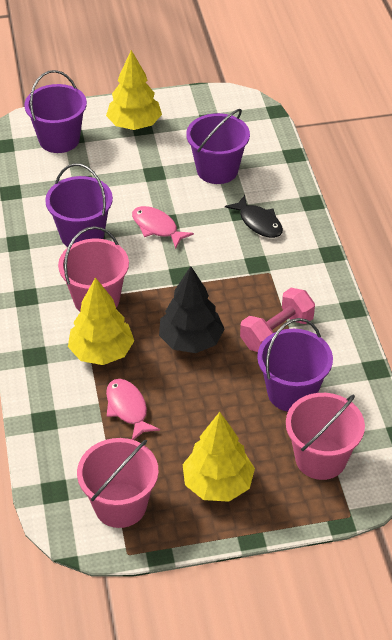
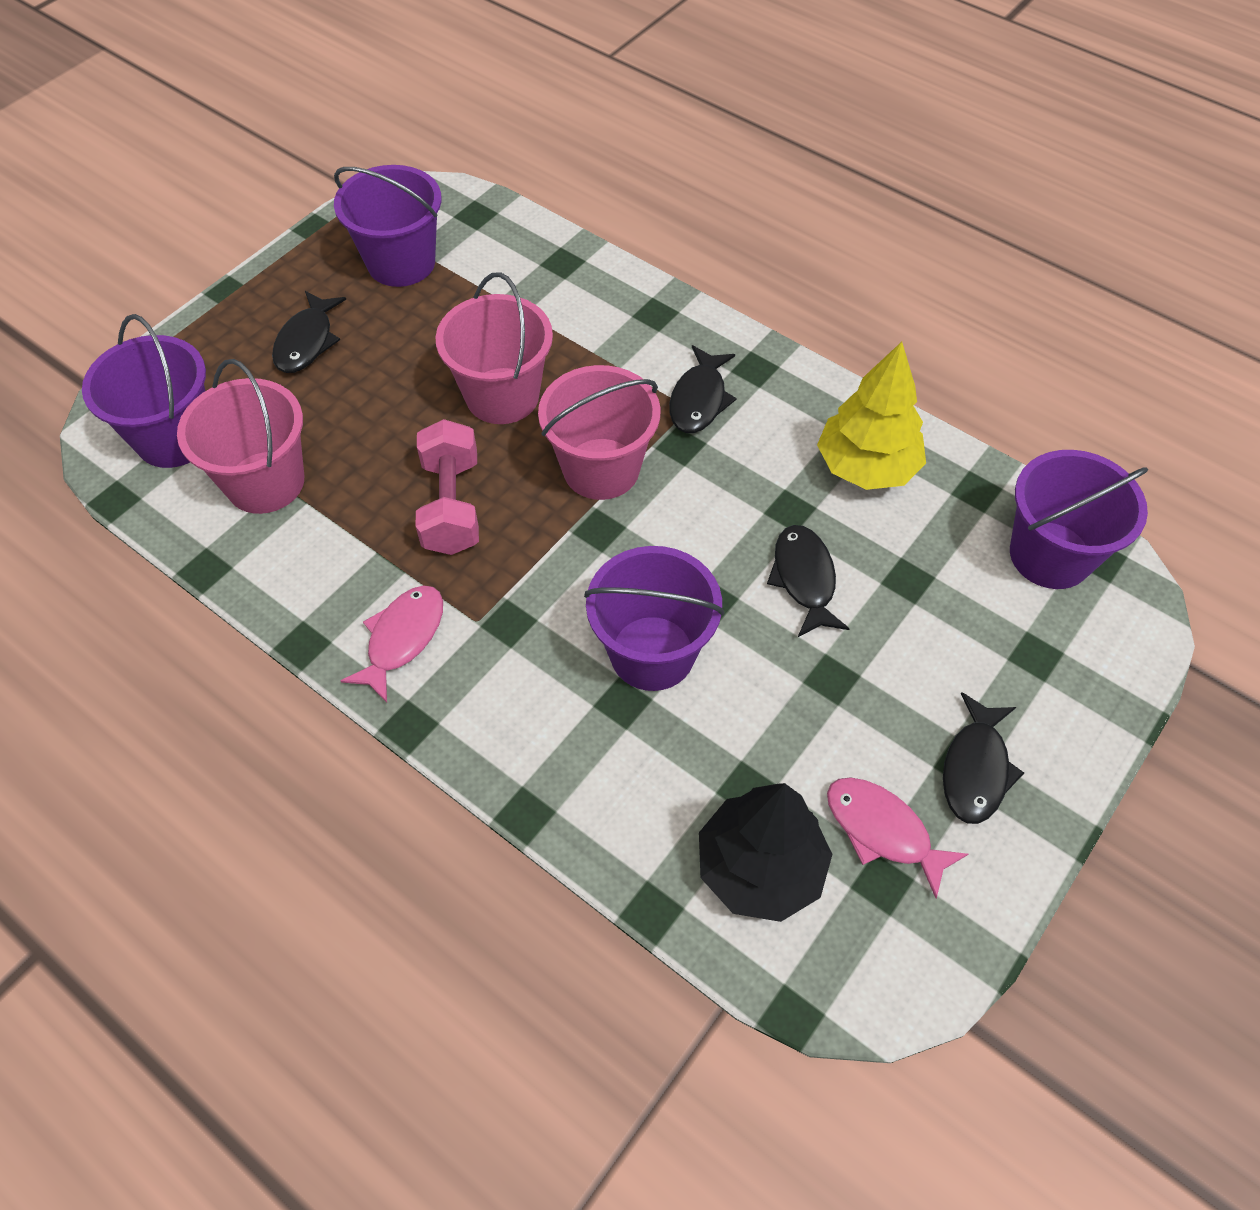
black fish: 1 -> 4
yellow tree: 3 -> 1

